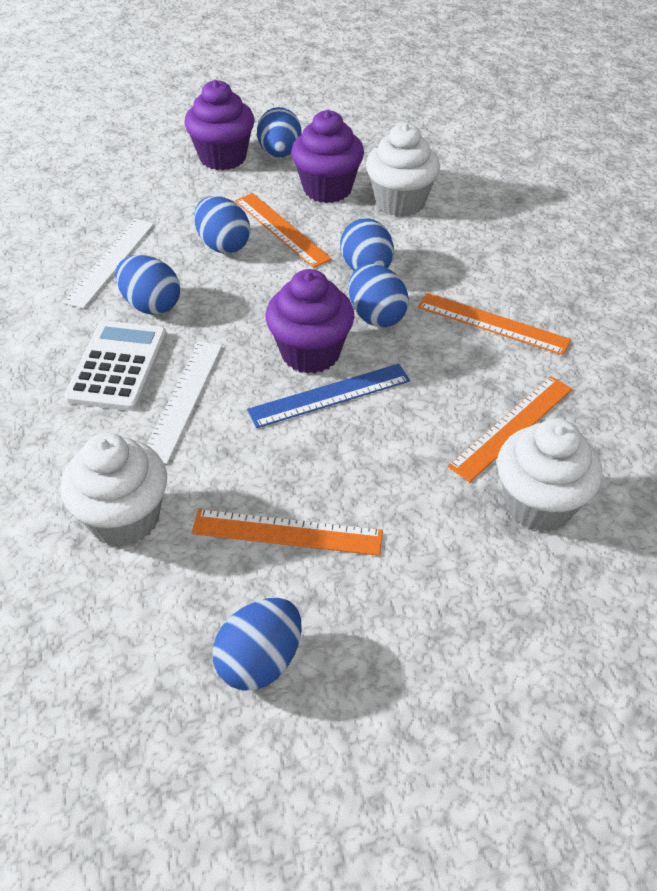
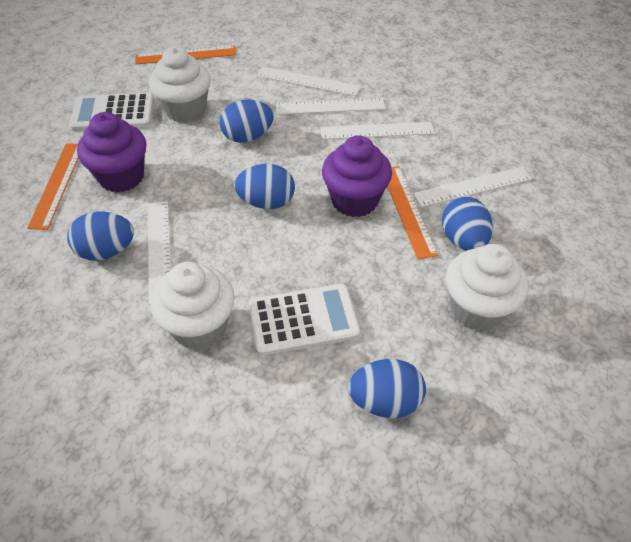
blue egg: 6 -> 5
blue ruler: 1 -> 0
orange ruler: 4 -> 3
purple cupcake: 3 -> 2
white calculator: 1 -> 2
white ruler: 2 -> 5

